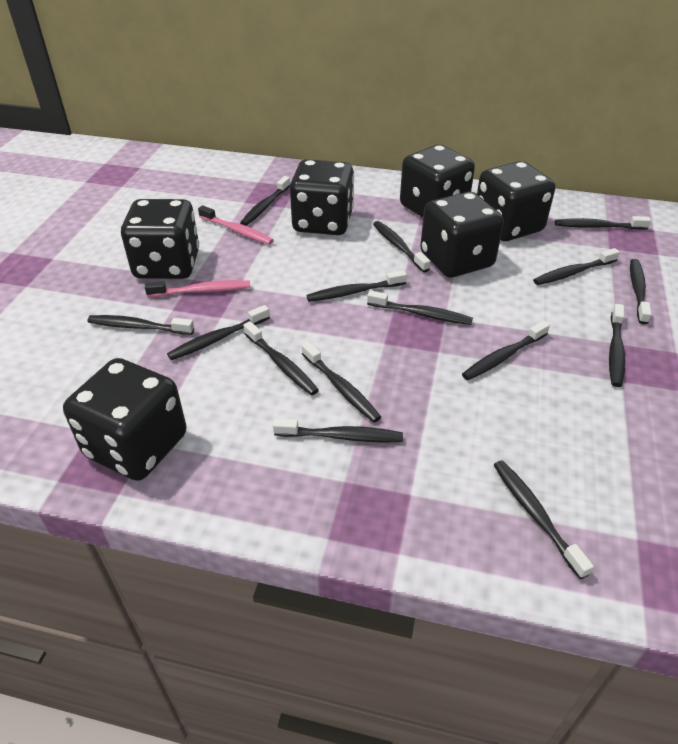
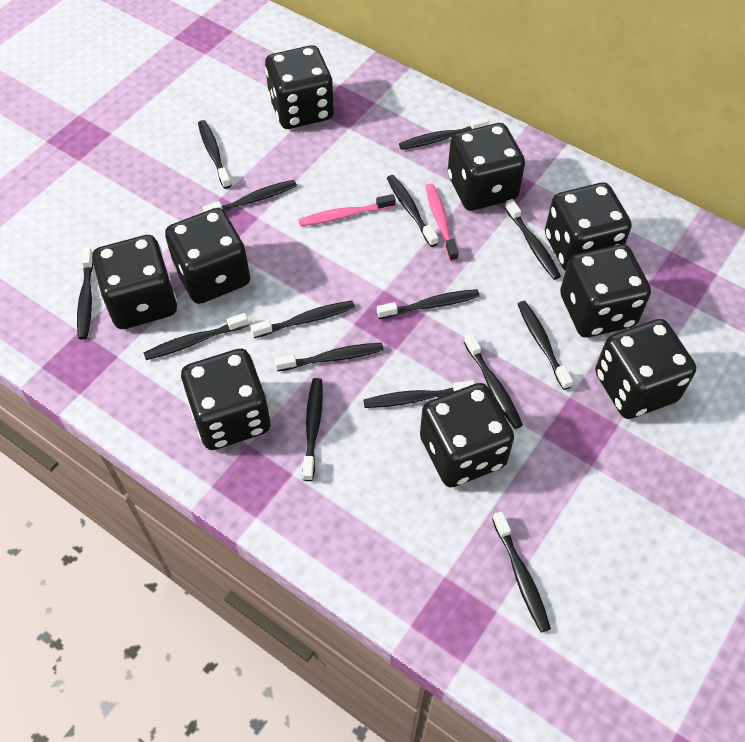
black dice: 6 -> 9

